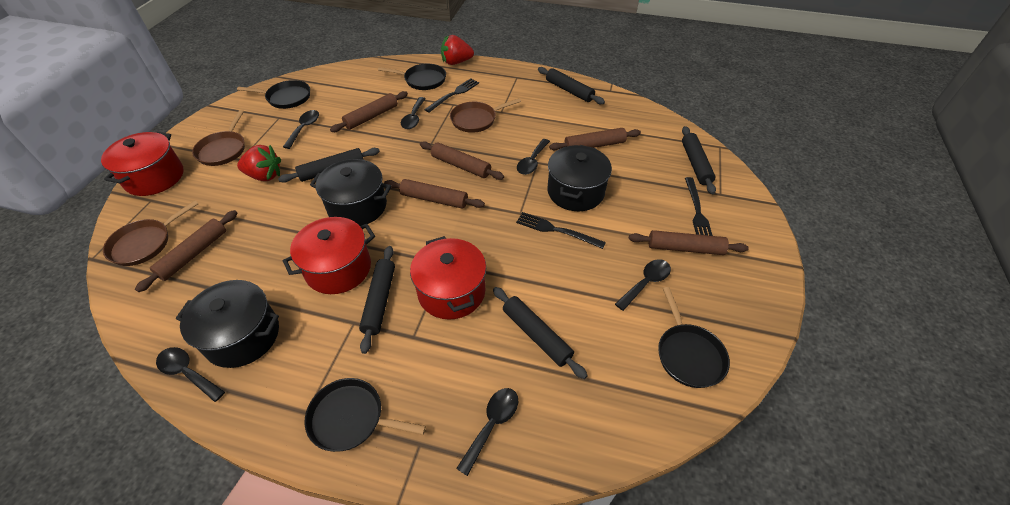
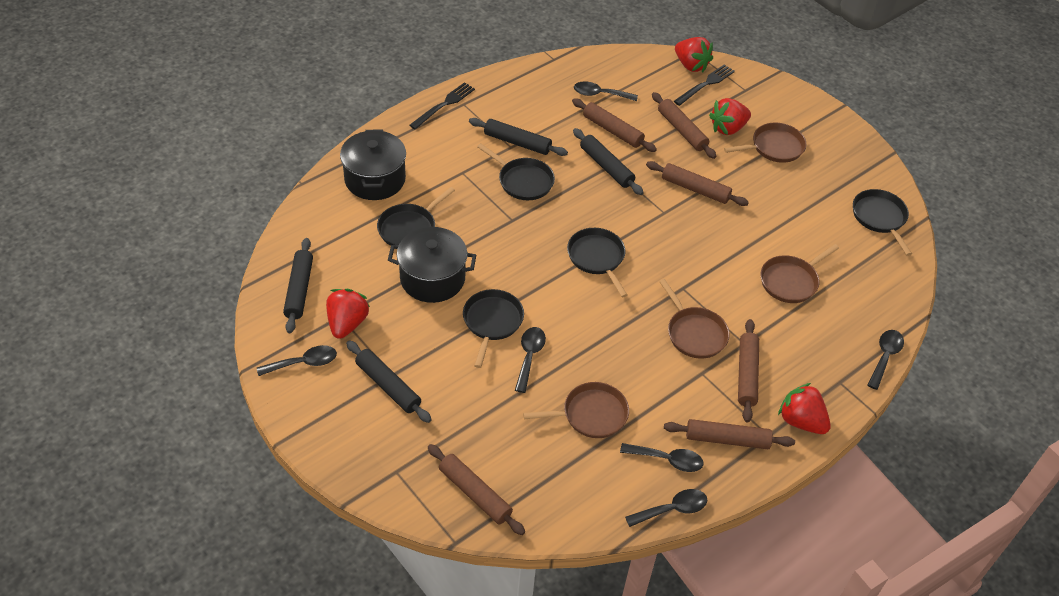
black fork: 3 -> 2
black pan: 4 -> 5
black pot: 3 -> 2
black rolling pin: 5 -> 4
brown pan: 3 -> 4
red pot: 3 -> 0
red strawberry: 2 -> 4

